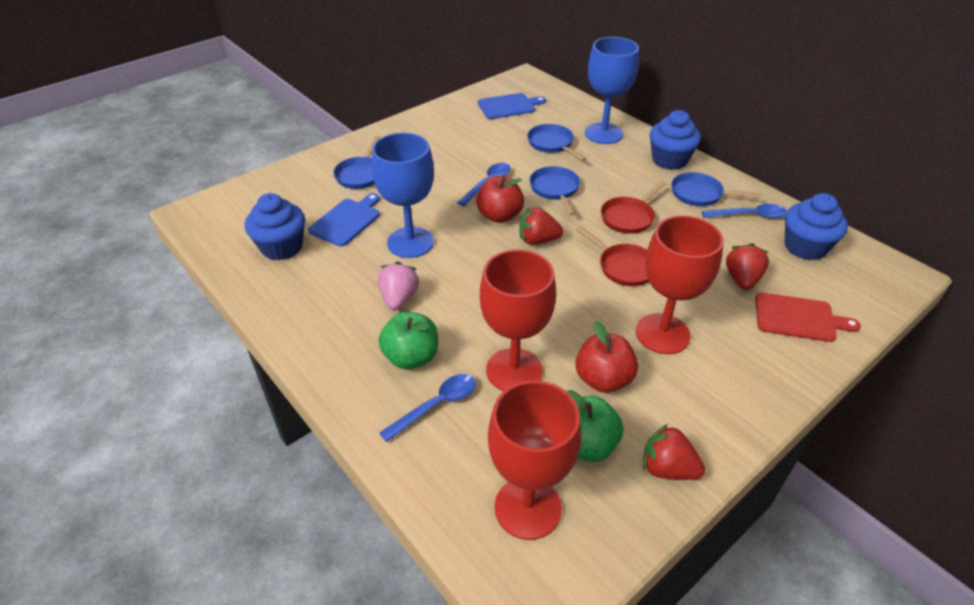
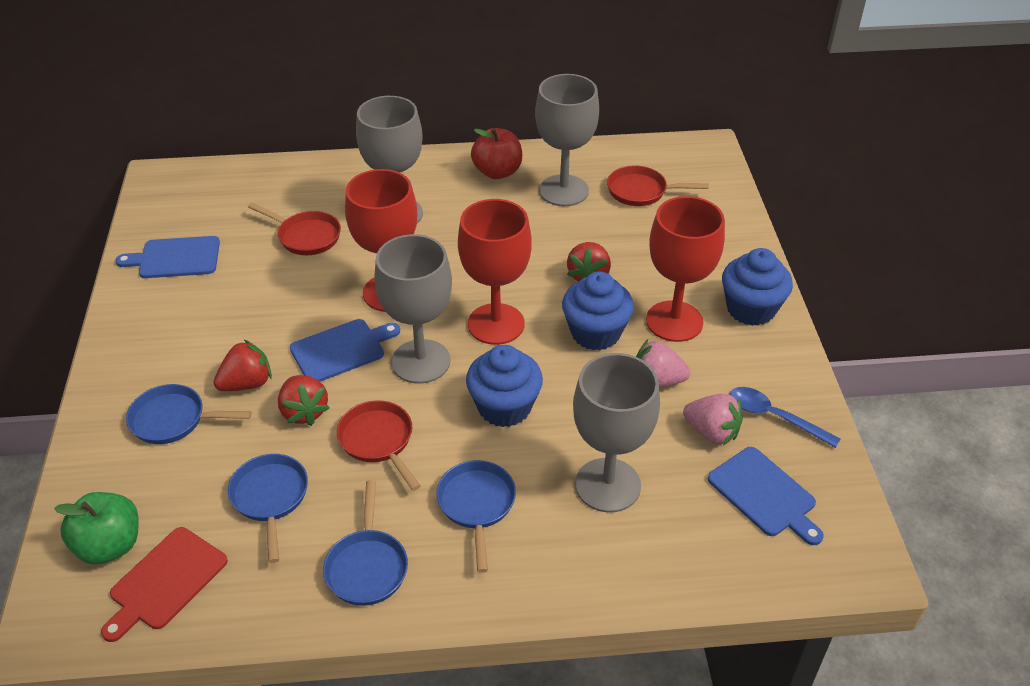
blue cutting board: 2 -> 3
blue goblet: 2 -> 0
blue spoon: 3 -> 1
green apple: 2 -> 1
grey goblet: 0 -> 4
pink strawberry: 1 -> 2
red apple: 2 -> 1
red pan: 2 -> 3

